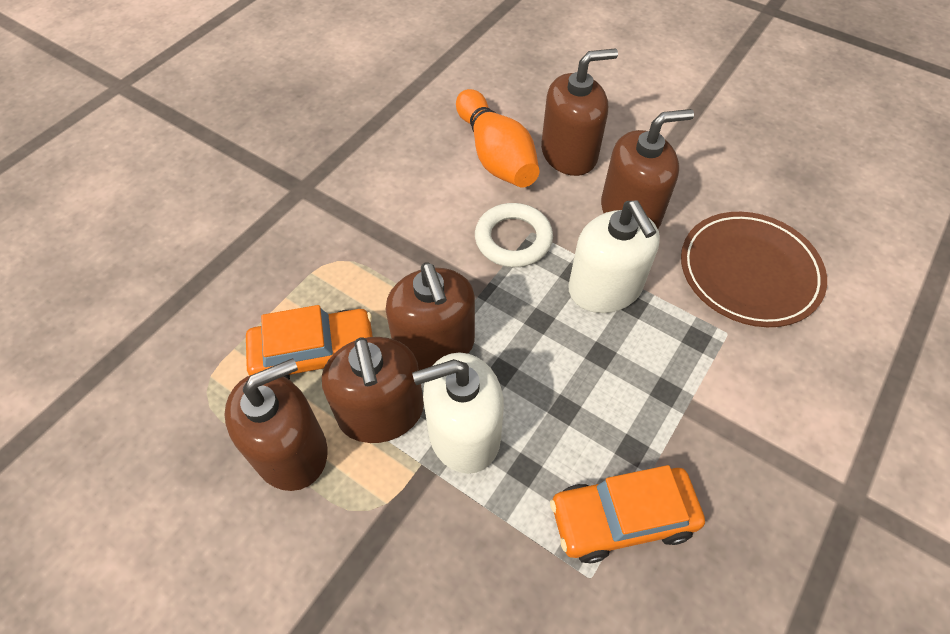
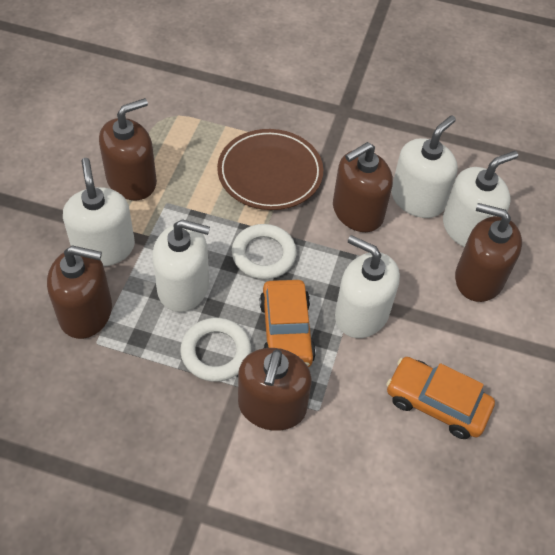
orange bowling pin: 1 -> 0
white ring: 1 -> 2
white soap dispenser: 2 -> 5

